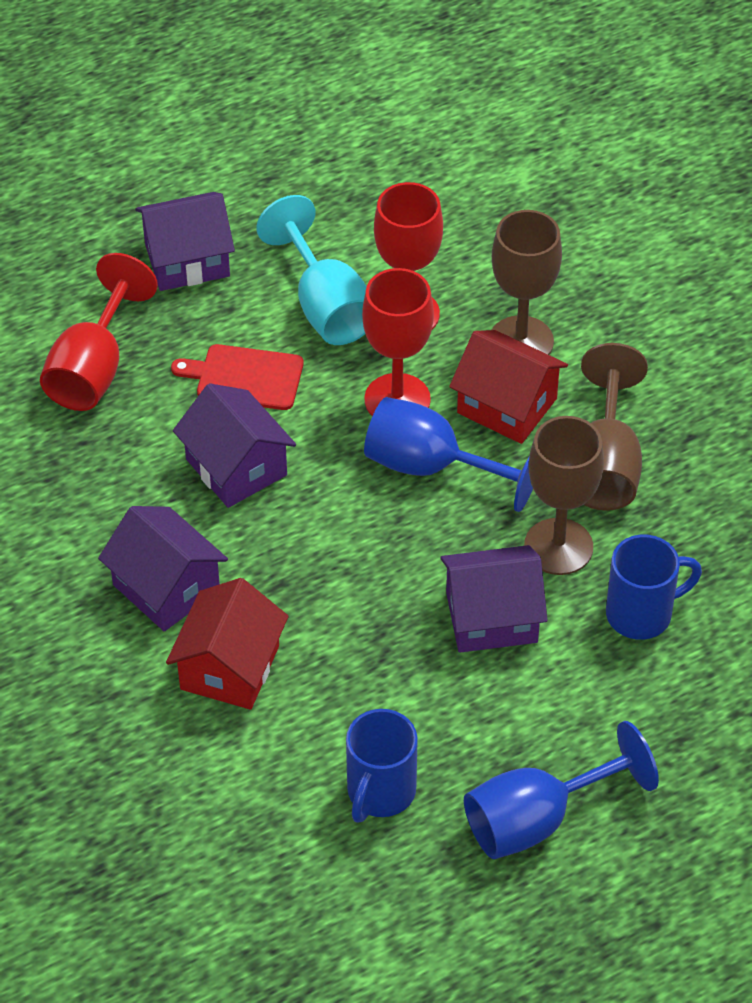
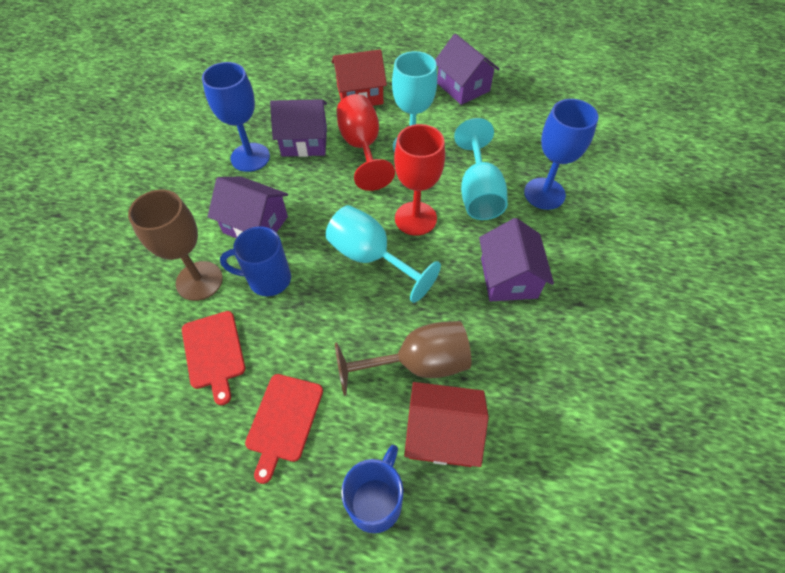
brown goblet: 3 -> 2
red cutting board: 1 -> 2
red goblet: 3 -> 2
turquoise goblet: 1 -> 3

